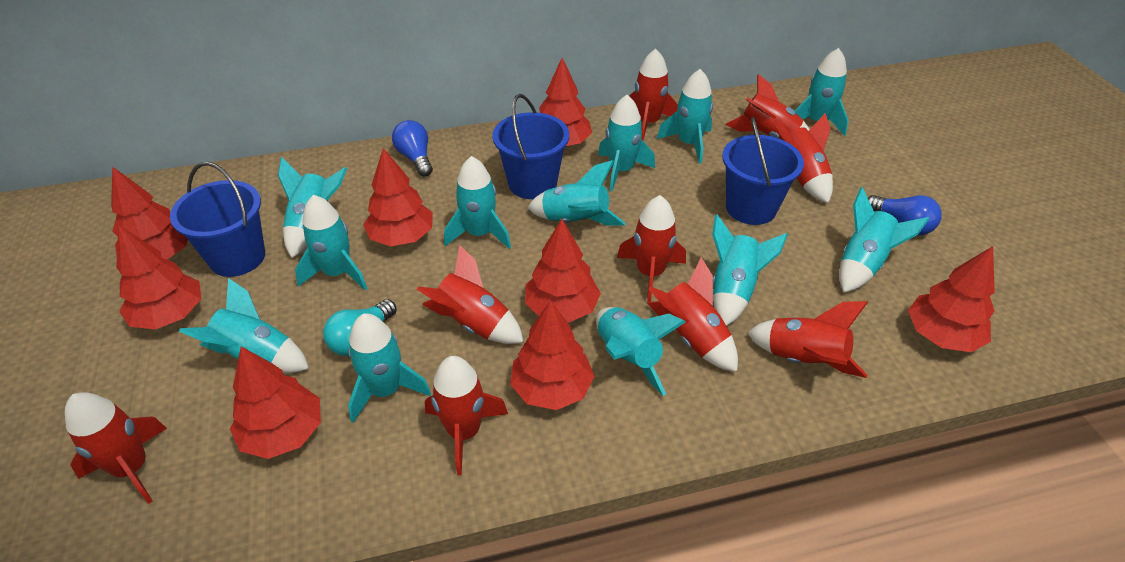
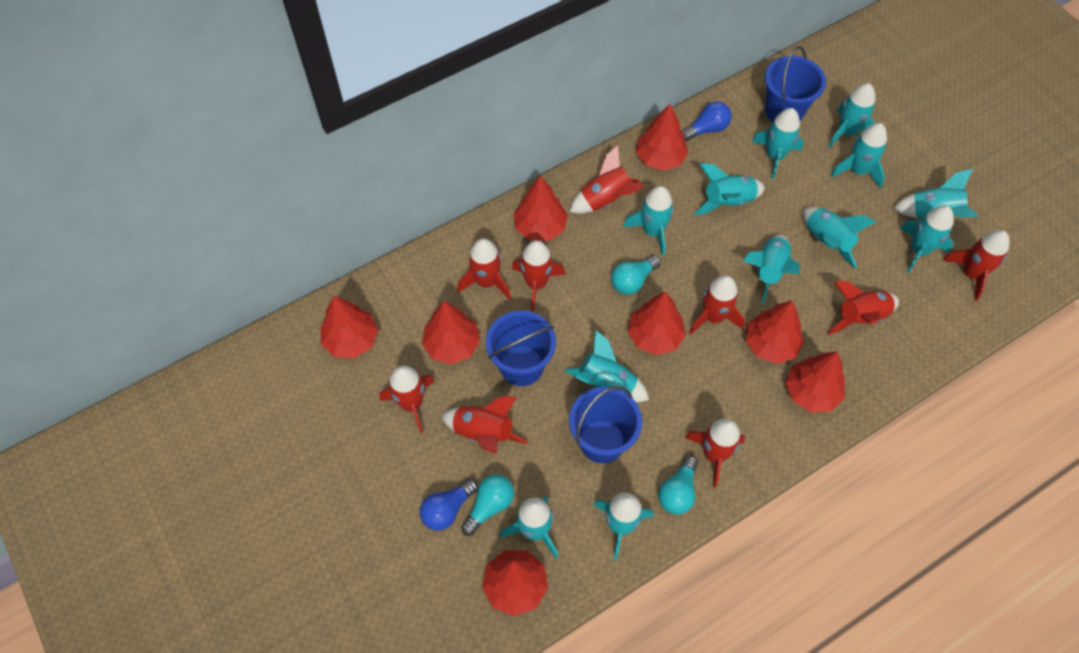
turquoise light bulb: 1 -> 3

